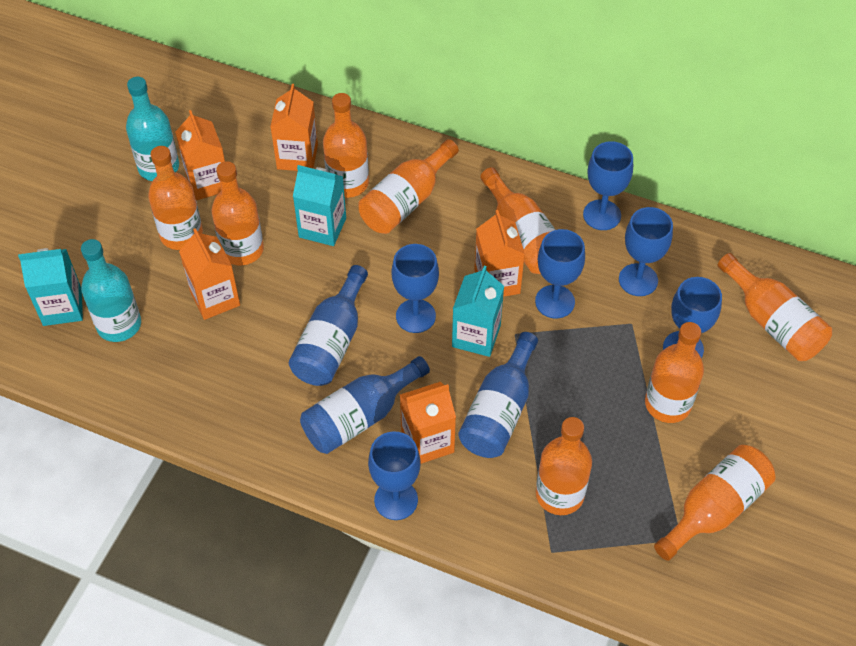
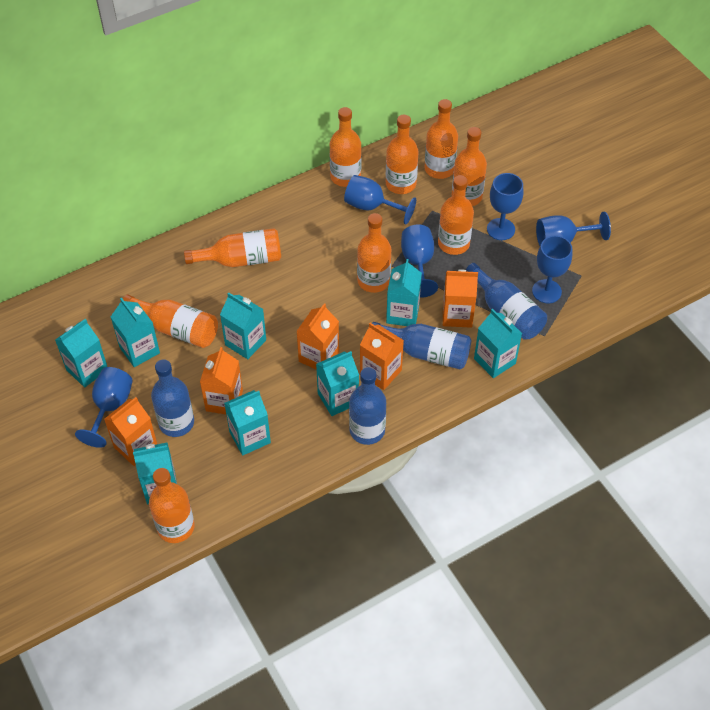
blue bottle: 3 -> 4
turquoise bottle: 2 -> 0
turquoise carton: 3 -> 8

